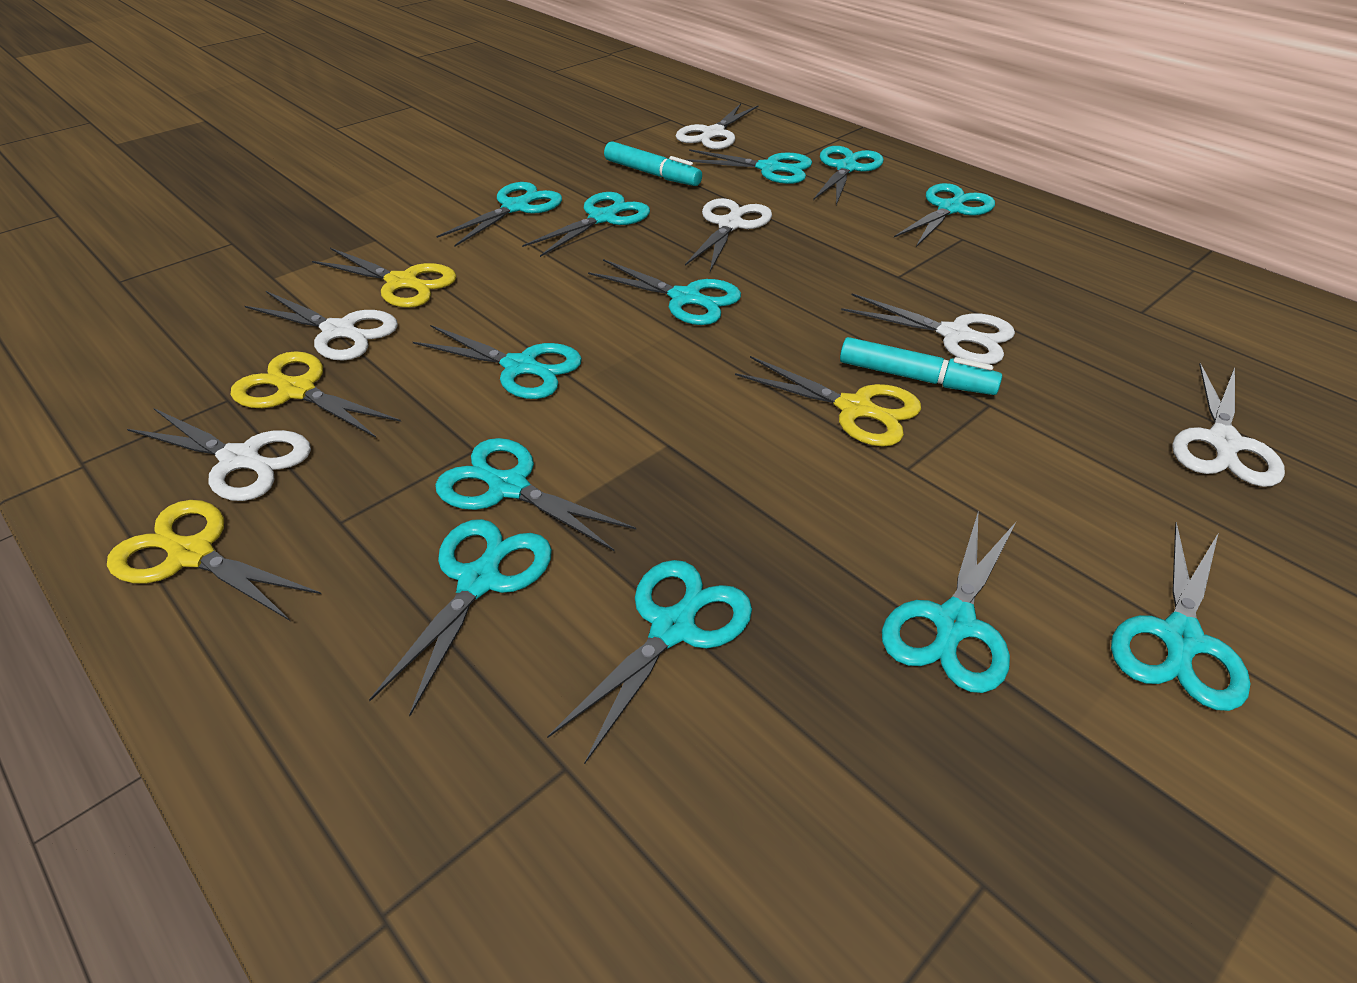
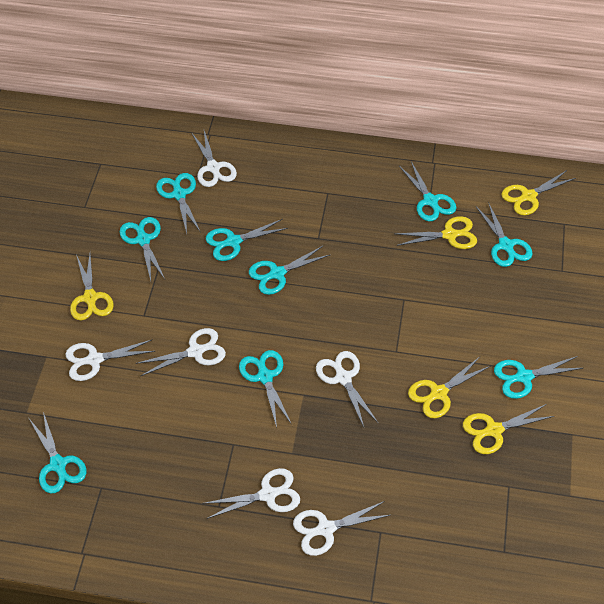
turquoise marker: 2 -> 0
turquoise scissors: 12 -> 9
yellow scissors: 4 -> 5

